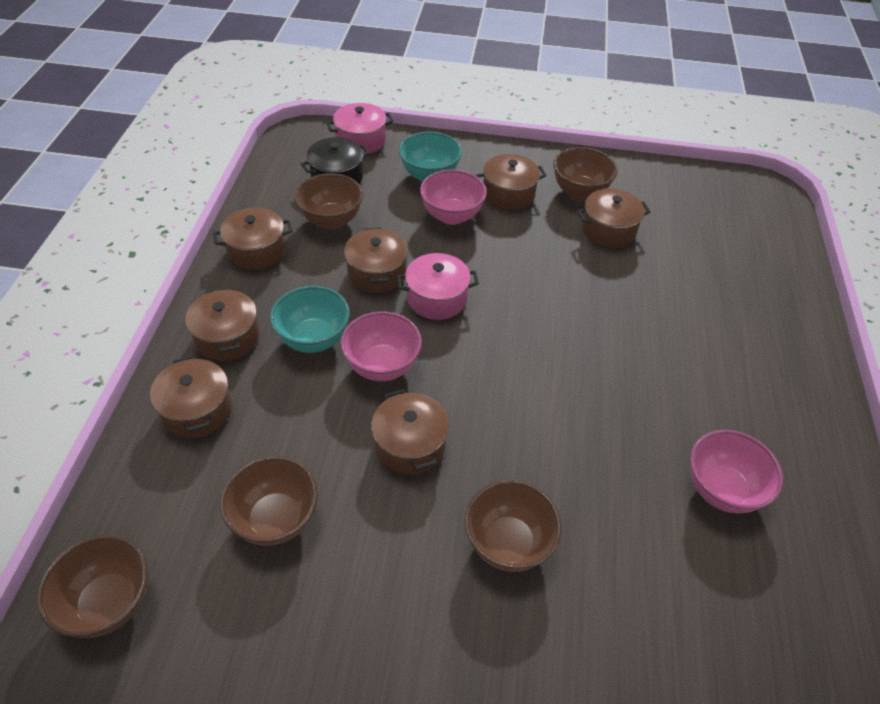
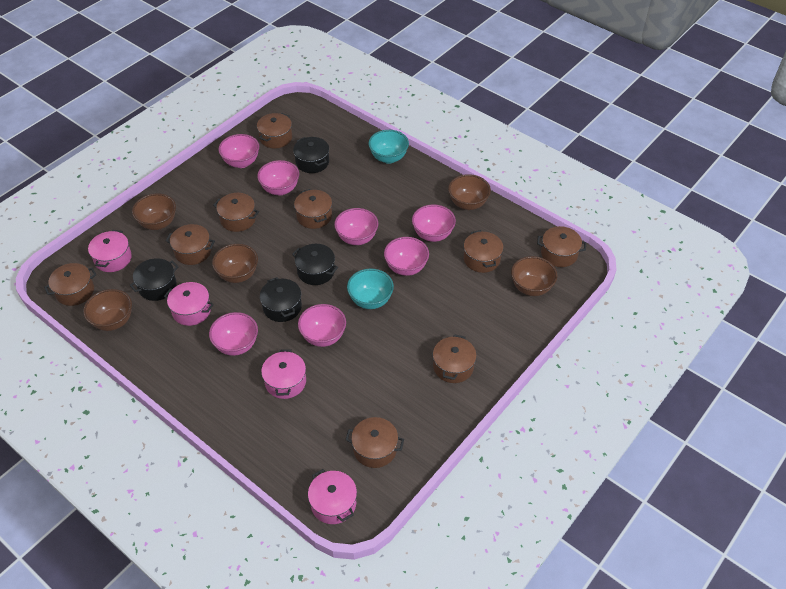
black pot: 1 -> 4
brown pot: 7 -> 9
pink bowl: 3 -> 7
pink pot: 2 -> 4

